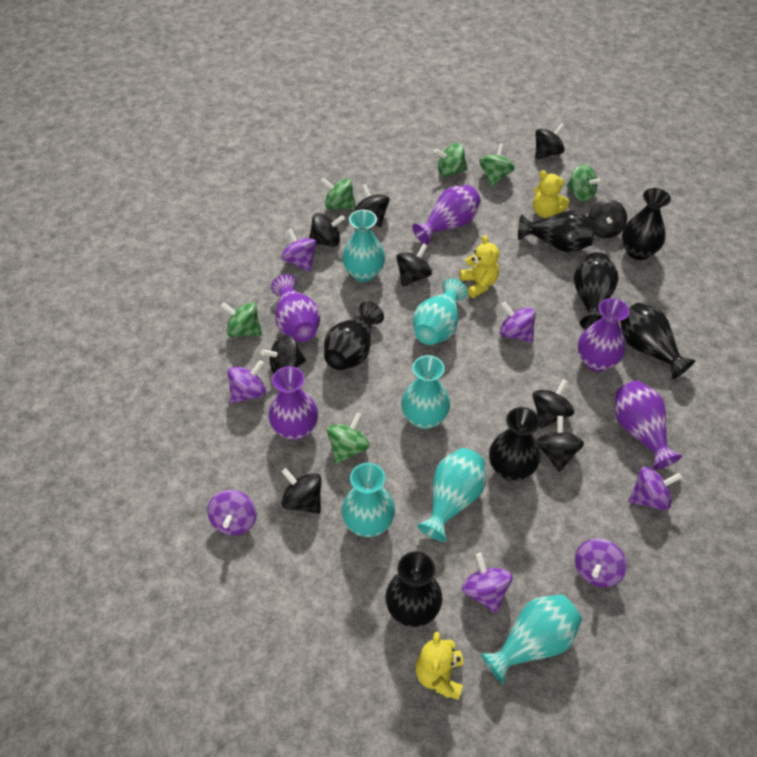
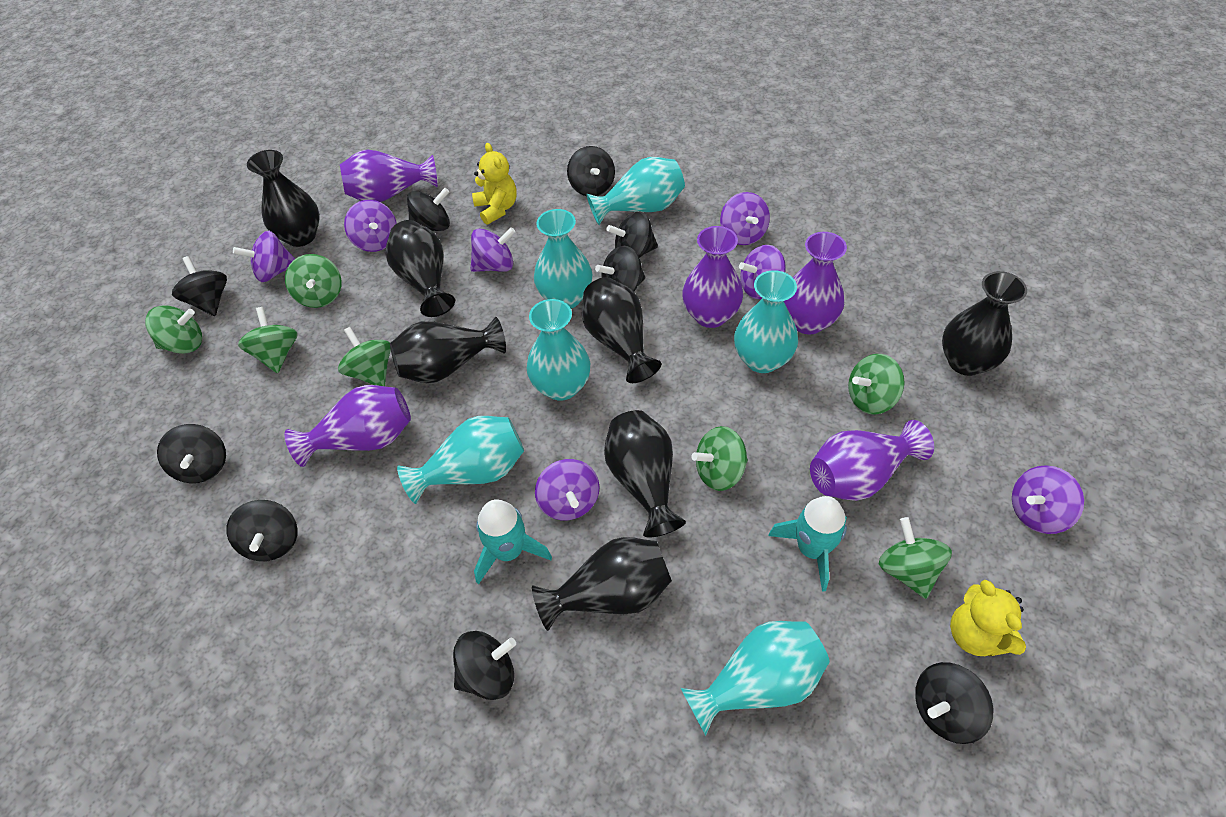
green spinning top: 6 -> 7
turquoise rocket: 0 -> 2
yellow teddy bear: 3 -> 2

